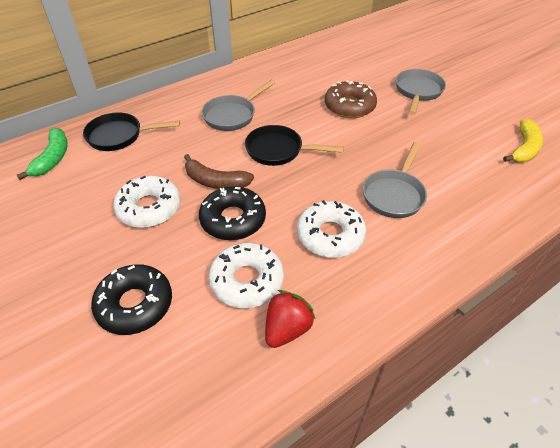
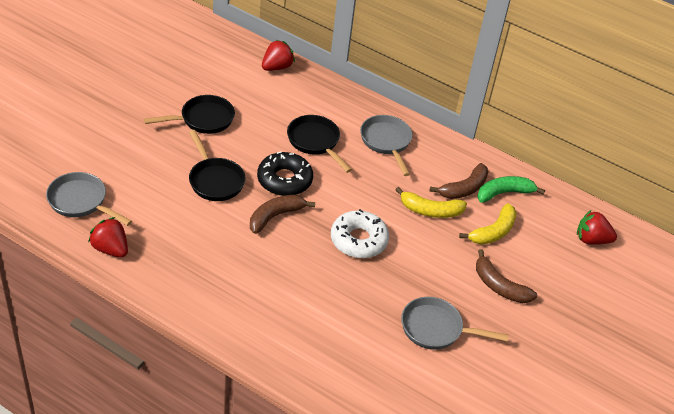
black donut: 2 -> 1
black pan: 2 -> 3
brown banana: 1 -> 3
brown donut: 1 -> 0
red strawberry: 1 -> 3
white donut: 3 -> 1
yellow banana: 1 -> 2

